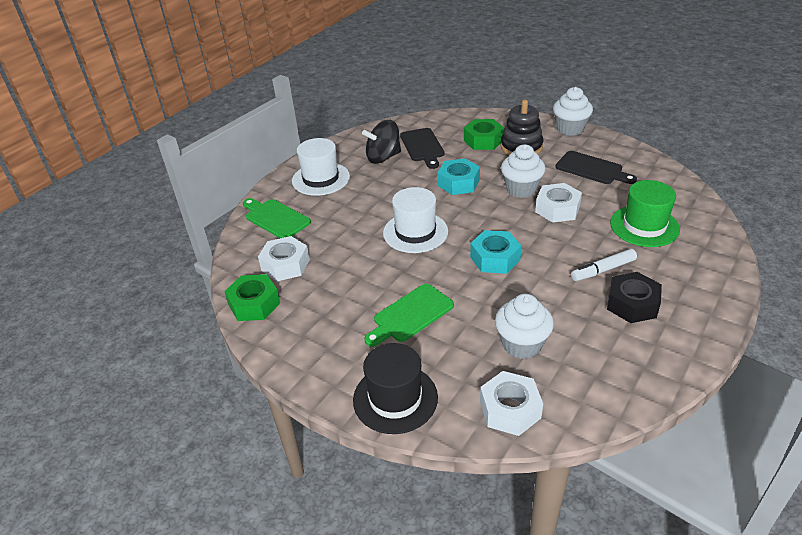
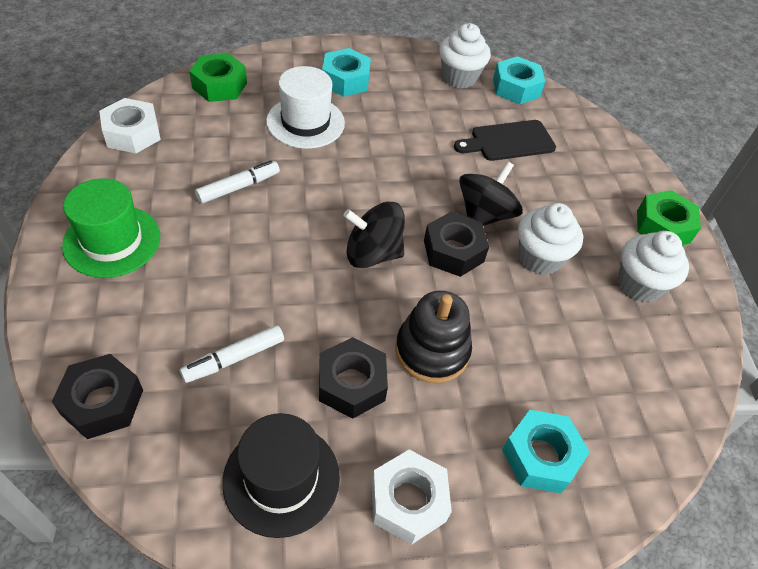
black cutting board: 2 -> 1
black nut: 1 -> 3
black spinning top: 1 -> 2
green cutting board: 2 -> 0
turquoise nut: 2 -> 3
white hat: 2 -> 1
white marker: 1 -> 2
white nut: 3 -> 2

